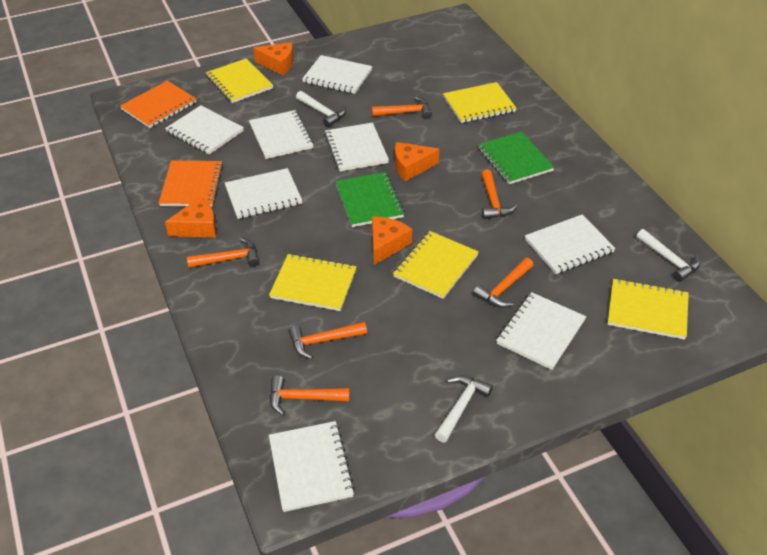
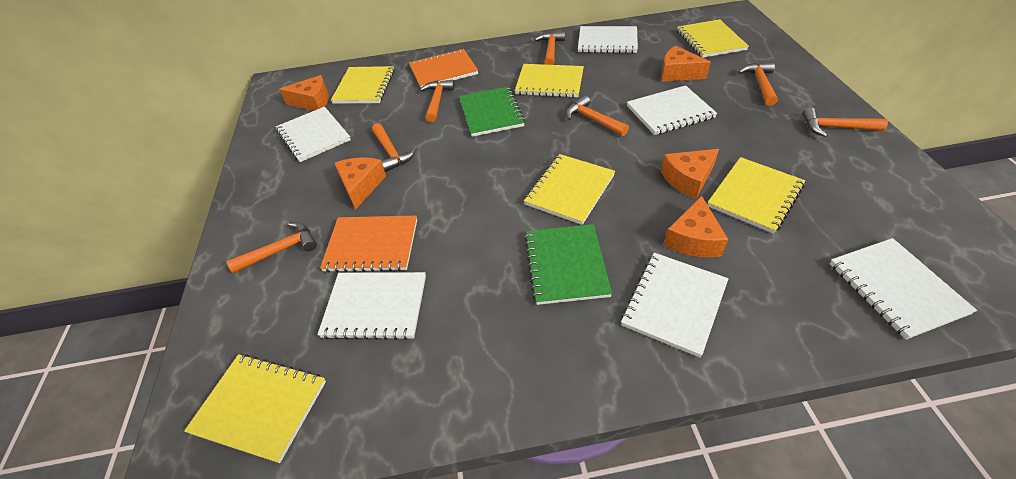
orange cheese: 4 -> 5
orange hammer: 6 -> 7
white hammer: 3 -> 0
white notebook: 8 -> 6
yellow notebook: 5 -> 6

